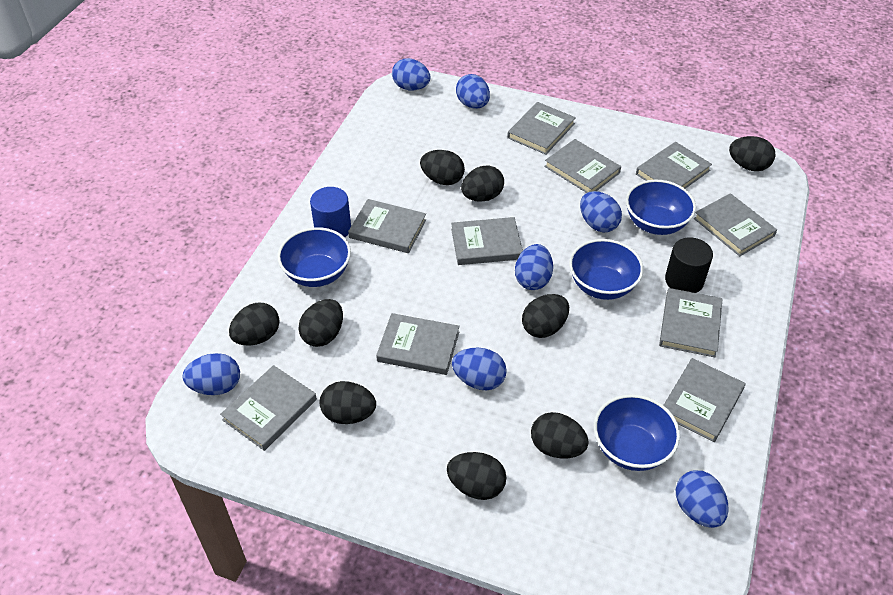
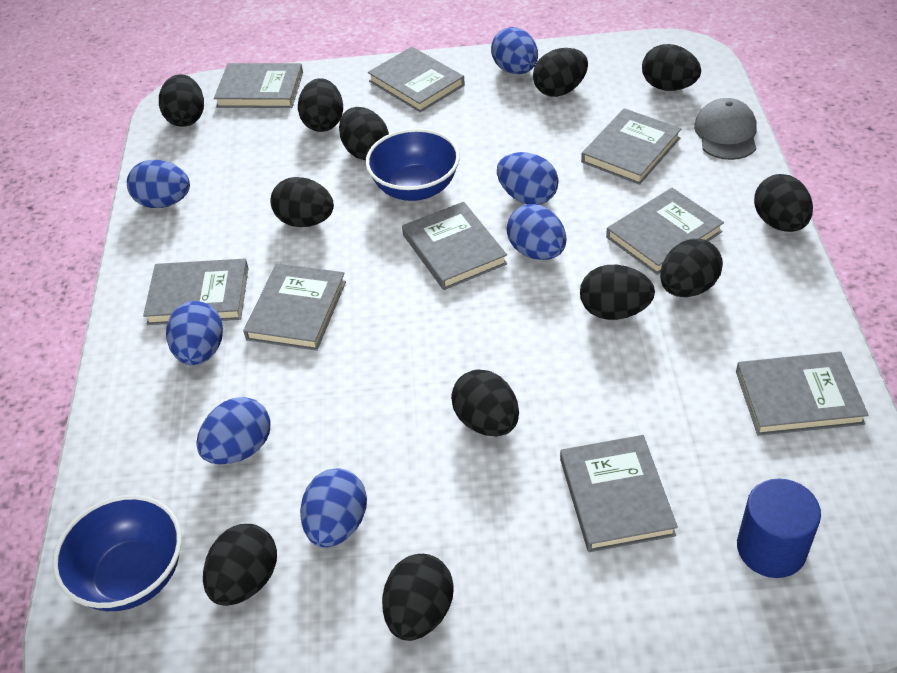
black cylinder: 1 -> 0
black egg: 9 -> 12
blue bowl: 4 -> 2
grey book: 10 -> 9
grey cap: 0 -> 1

